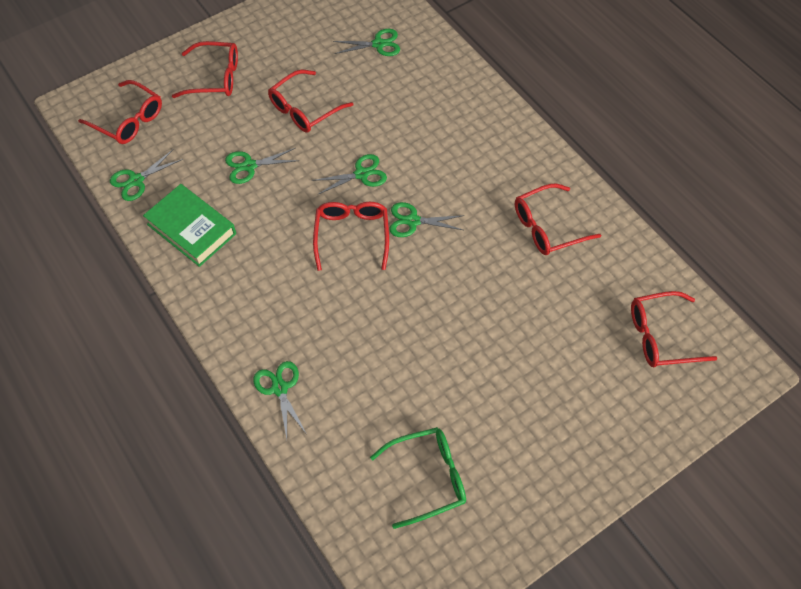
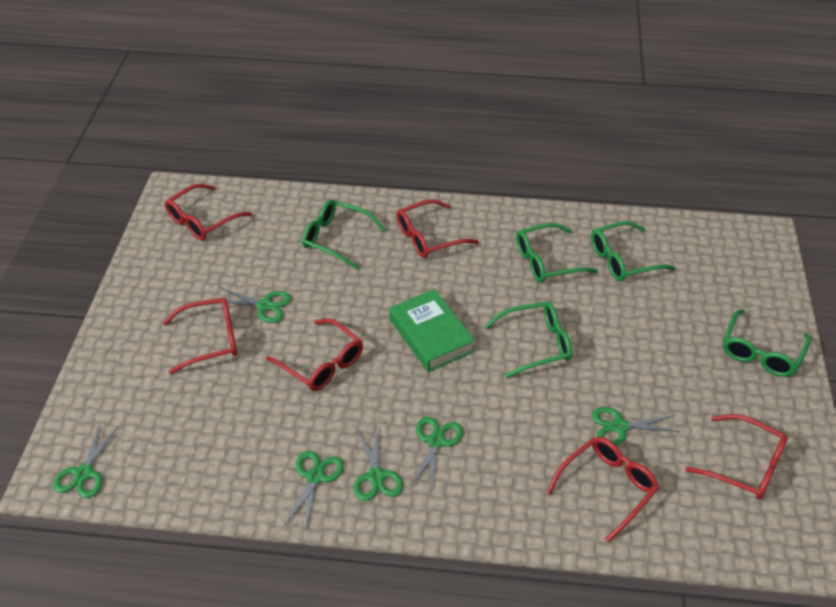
green glasses: 1 -> 5

